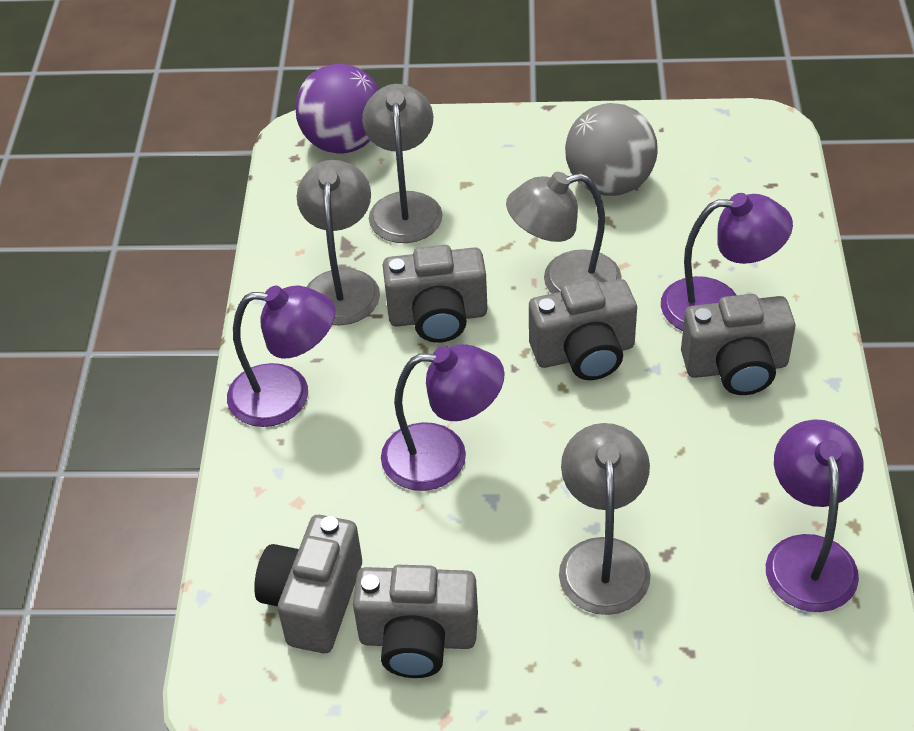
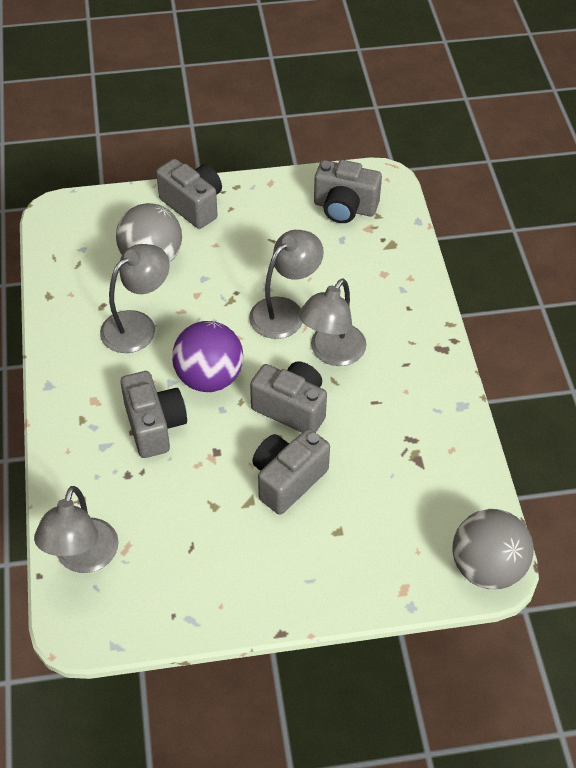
grey ball: 1 -> 2
purple lamp: 4 -> 0

